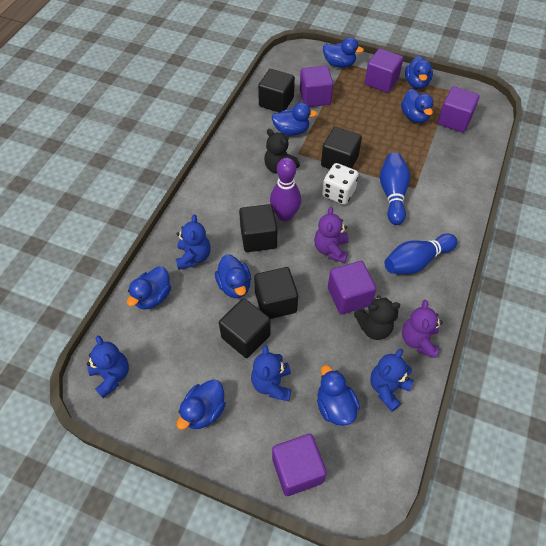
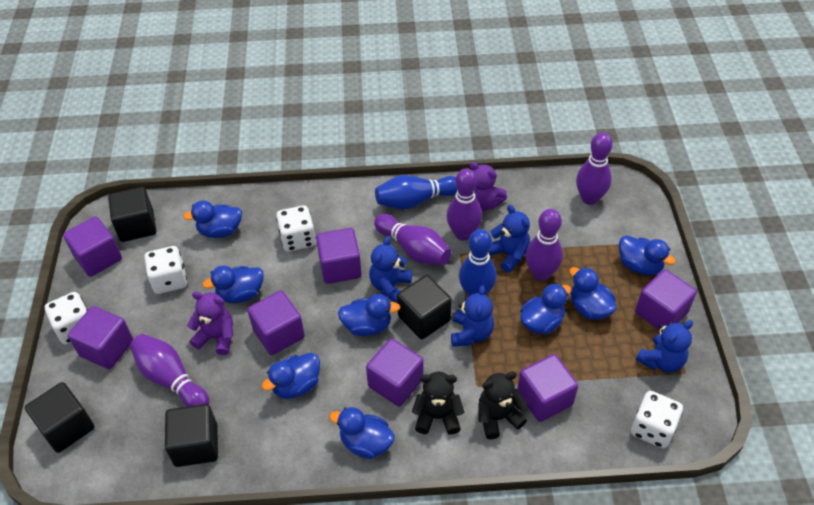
black cube: 5 -> 4
purple bowling pin: 1 -> 5
purple cube: 5 -> 7
white dice: 1 -> 4

